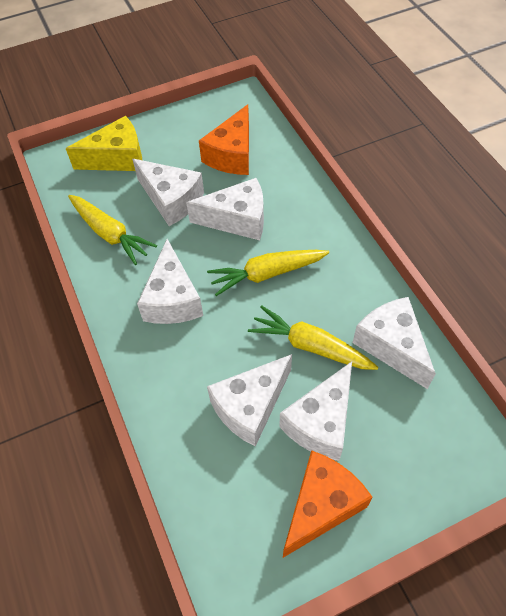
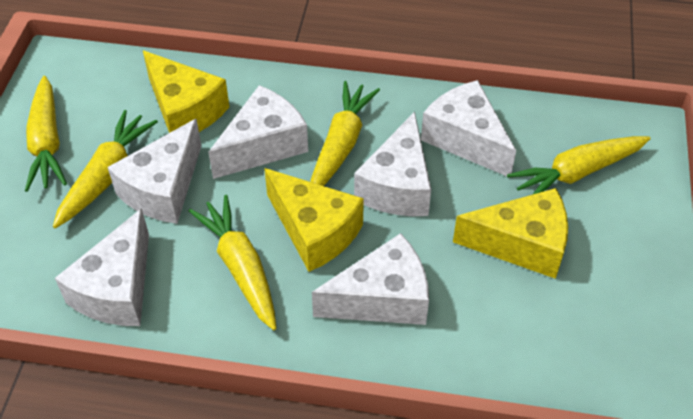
orange cheese: 2 -> 0
yellow carrot: 3 -> 5
yellow cheese: 1 -> 3

